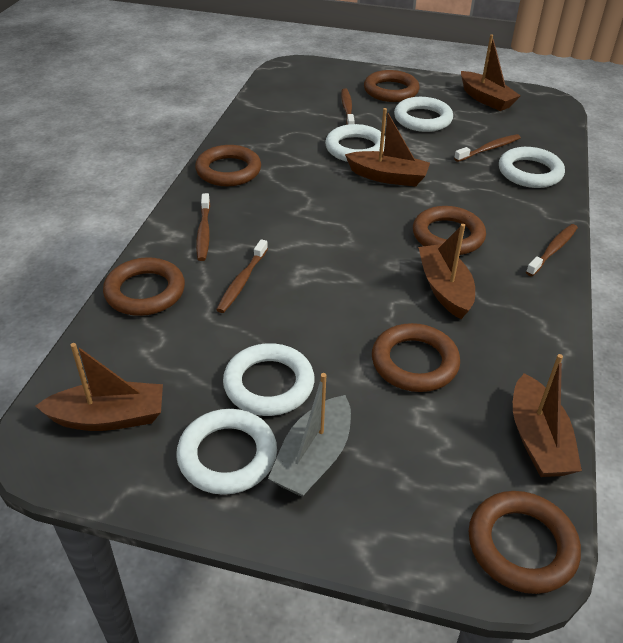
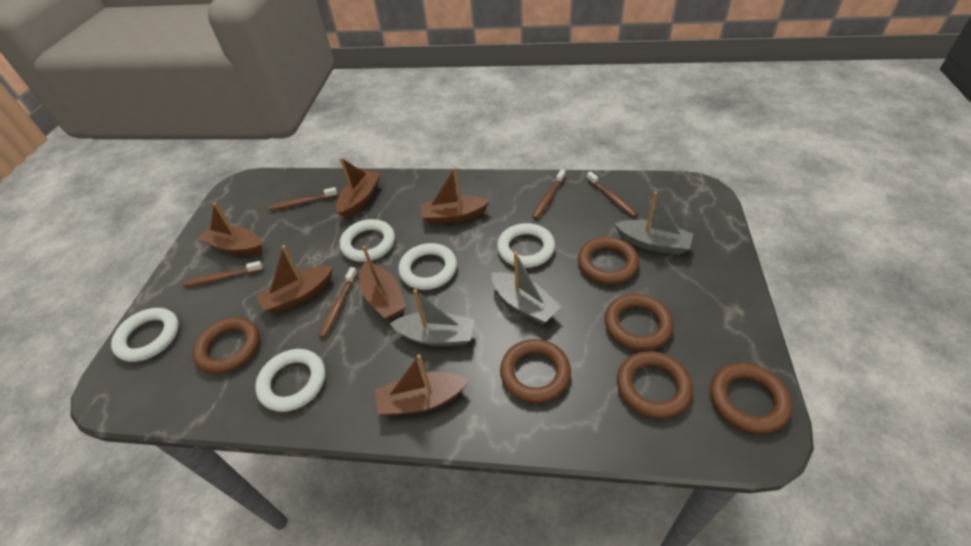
brown boat: 5 -> 6
grey boat: 1 -> 3

